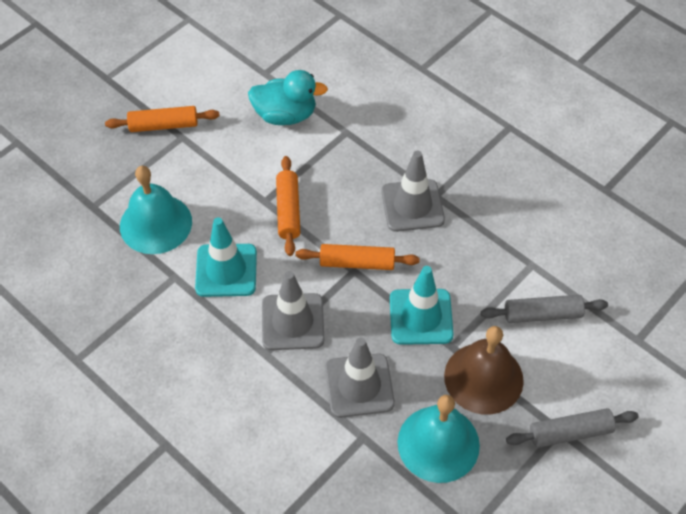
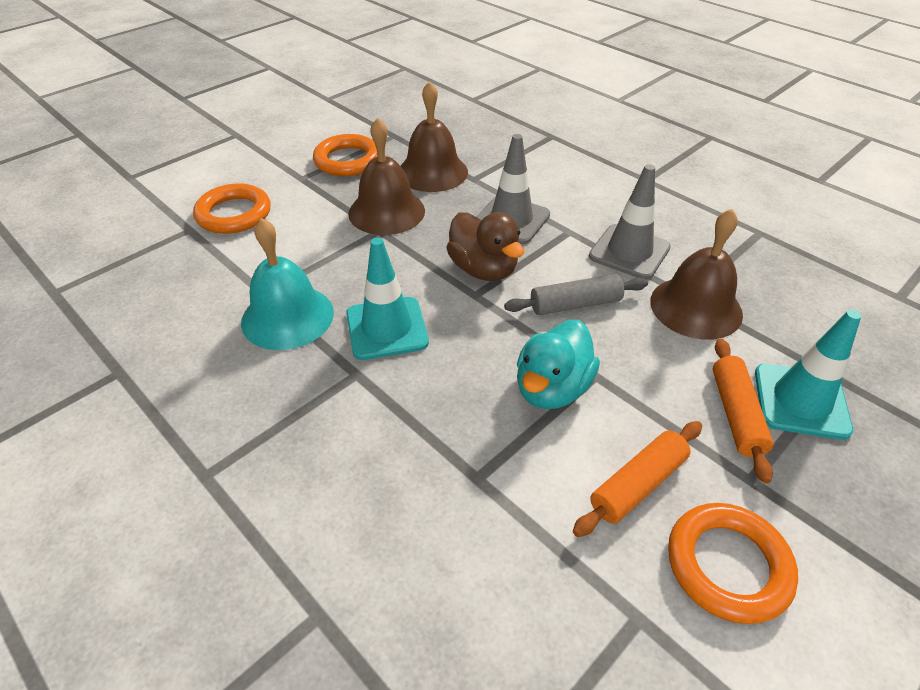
brown bell: 1 -> 3
brown duck: 0 -> 1
grey rolling pin: 2 -> 1
grey traffic cone: 3 -> 2
orange ring: 0 -> 3
orange rolling pin: 3 -> 2
turquoise bell: 2 -> 1

